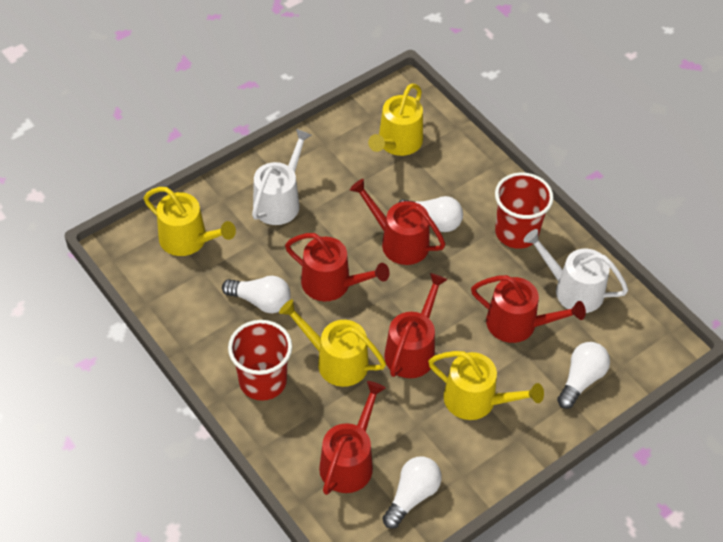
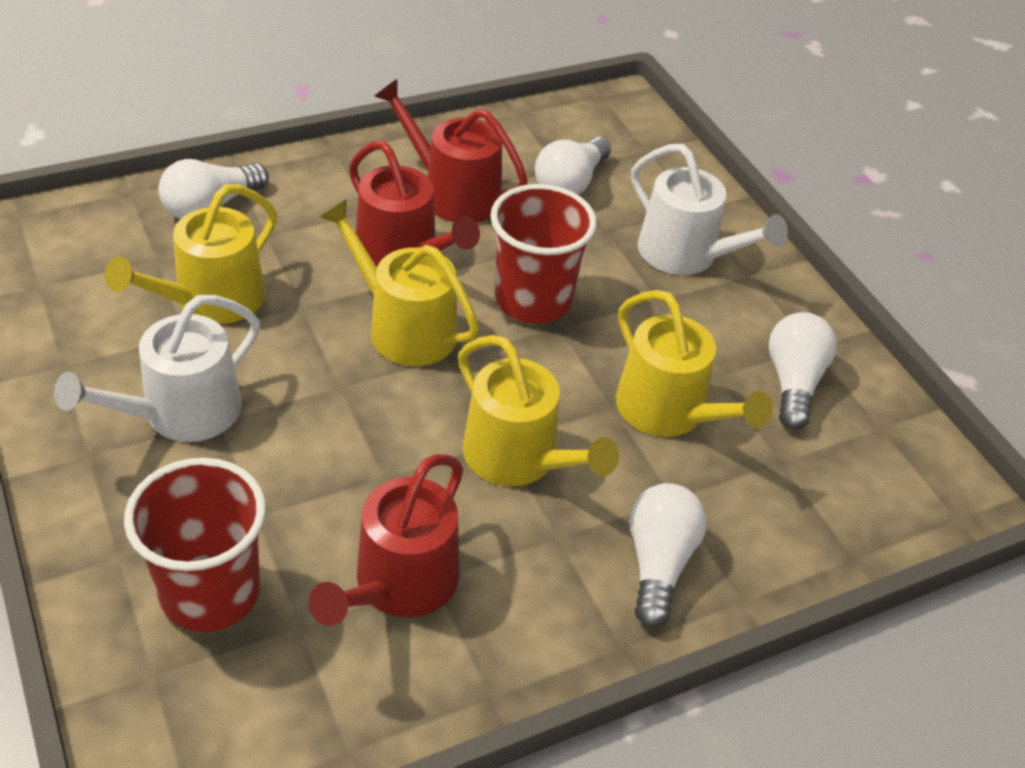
red watering can: 5 -> 3

